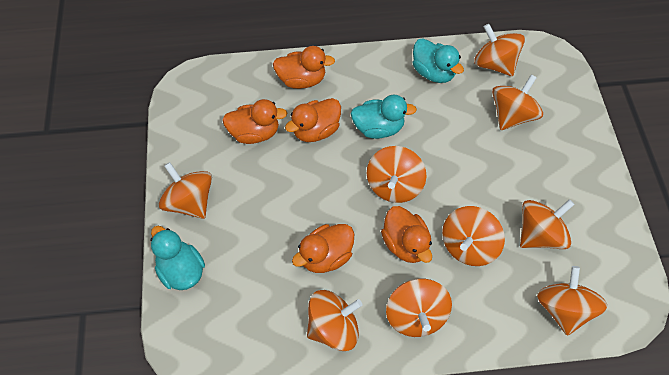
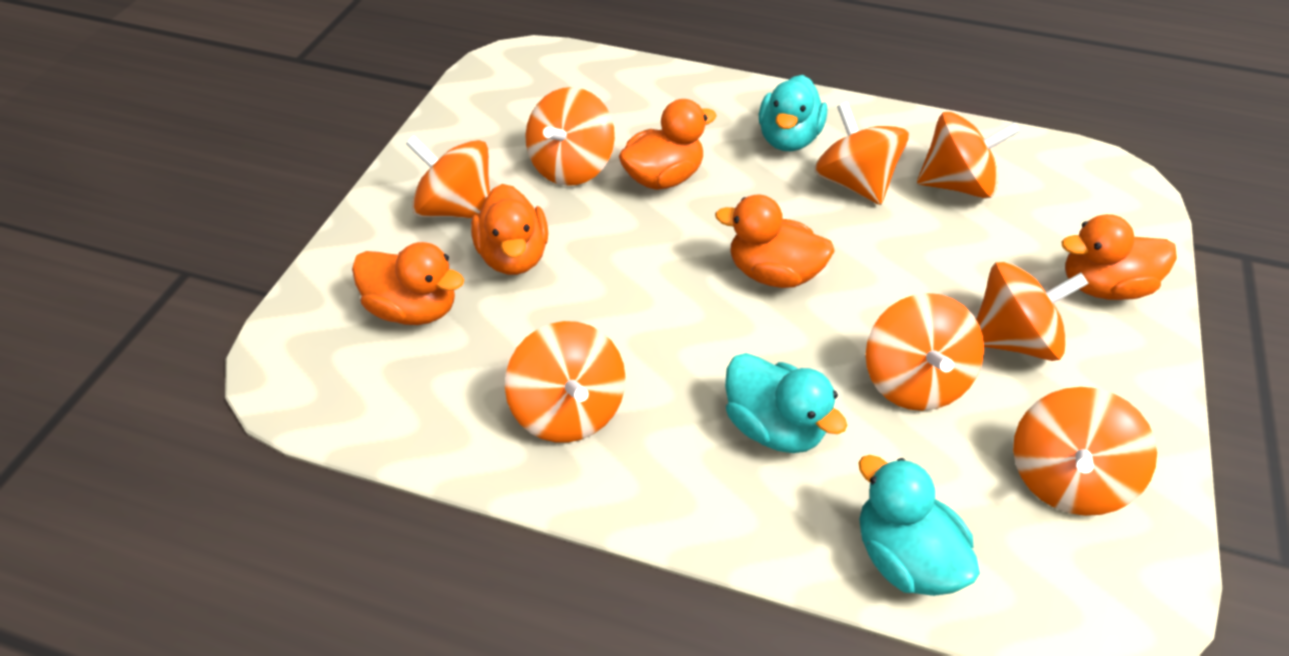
orange spinning top: 9 -> 8

